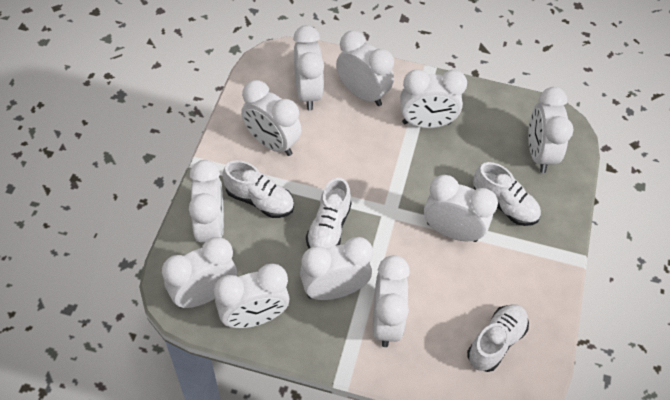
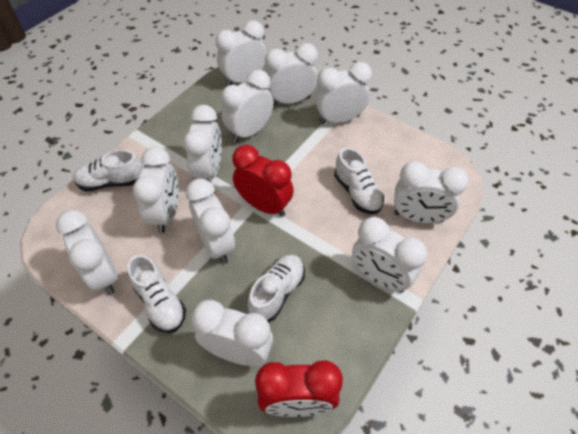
red clock: 0 -> 2

